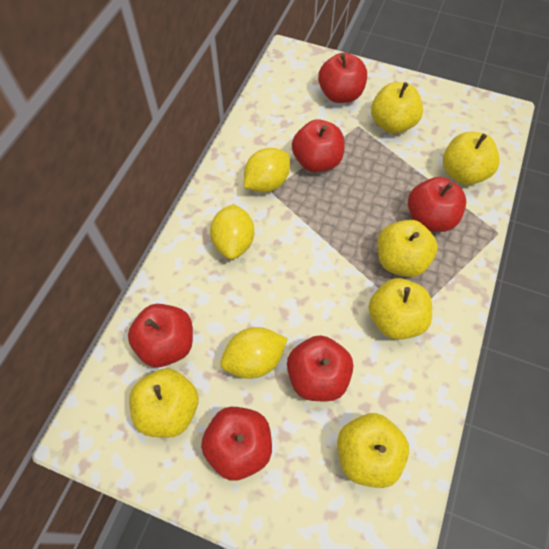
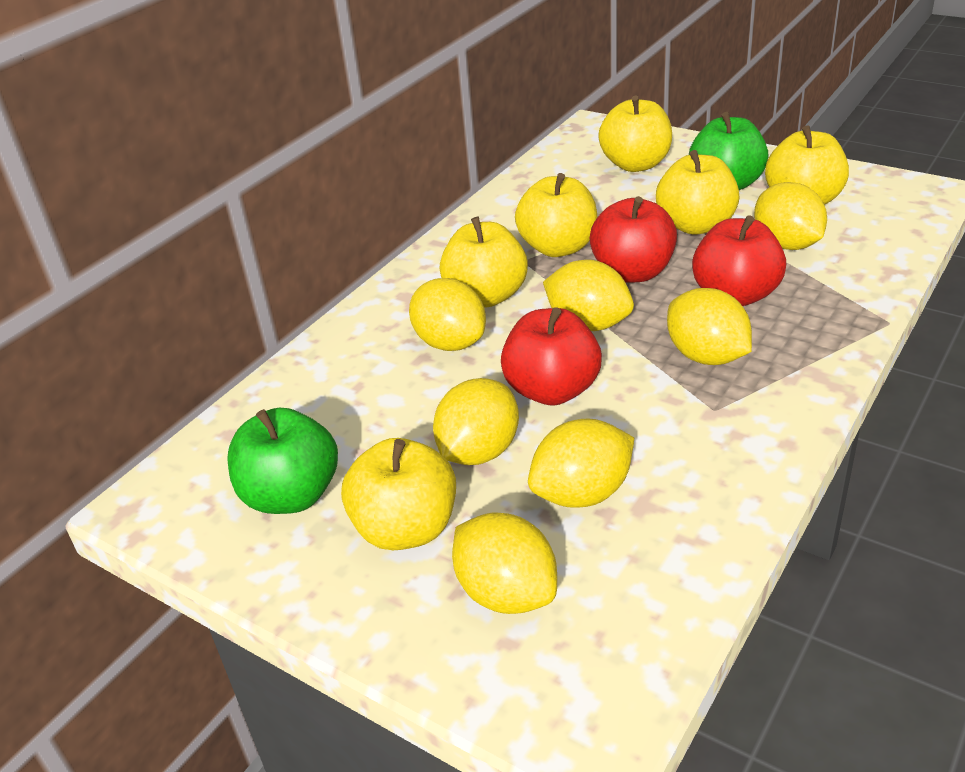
green apple: 0 -> 2
red apple: 6 -> 3
yellow lemon: 3 -> 7

